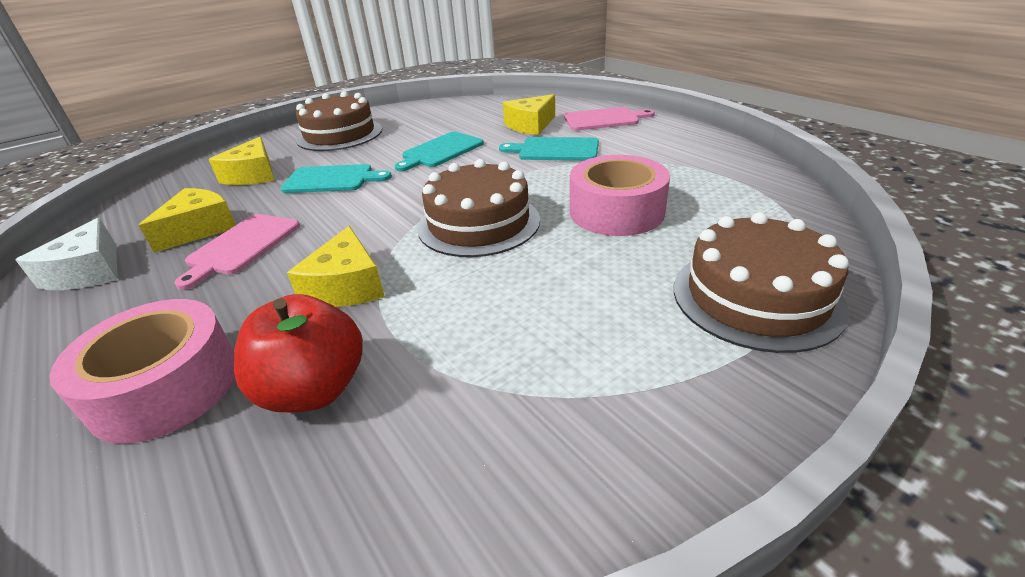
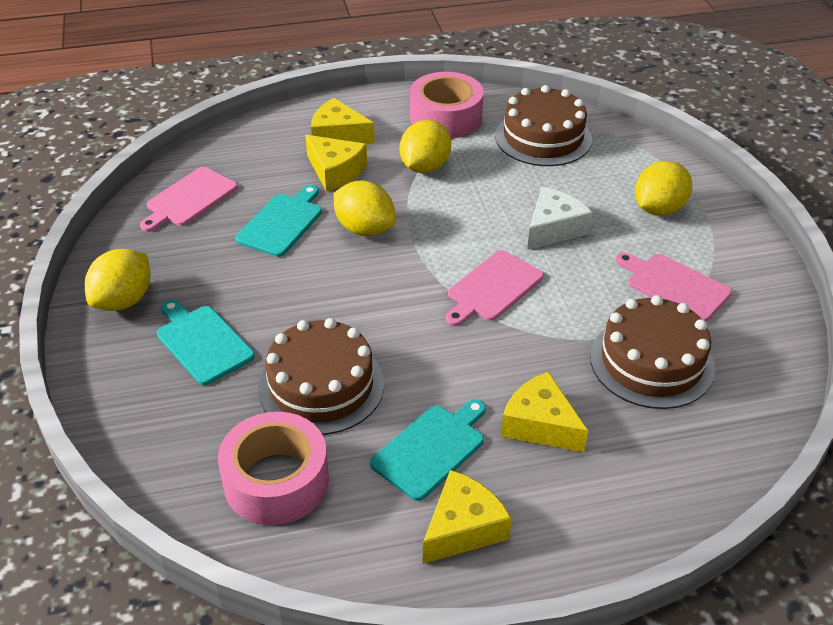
pink cutting board: 2 -> 3
red apple: 1 -> 0
yellow lemon: 0 -> 4

